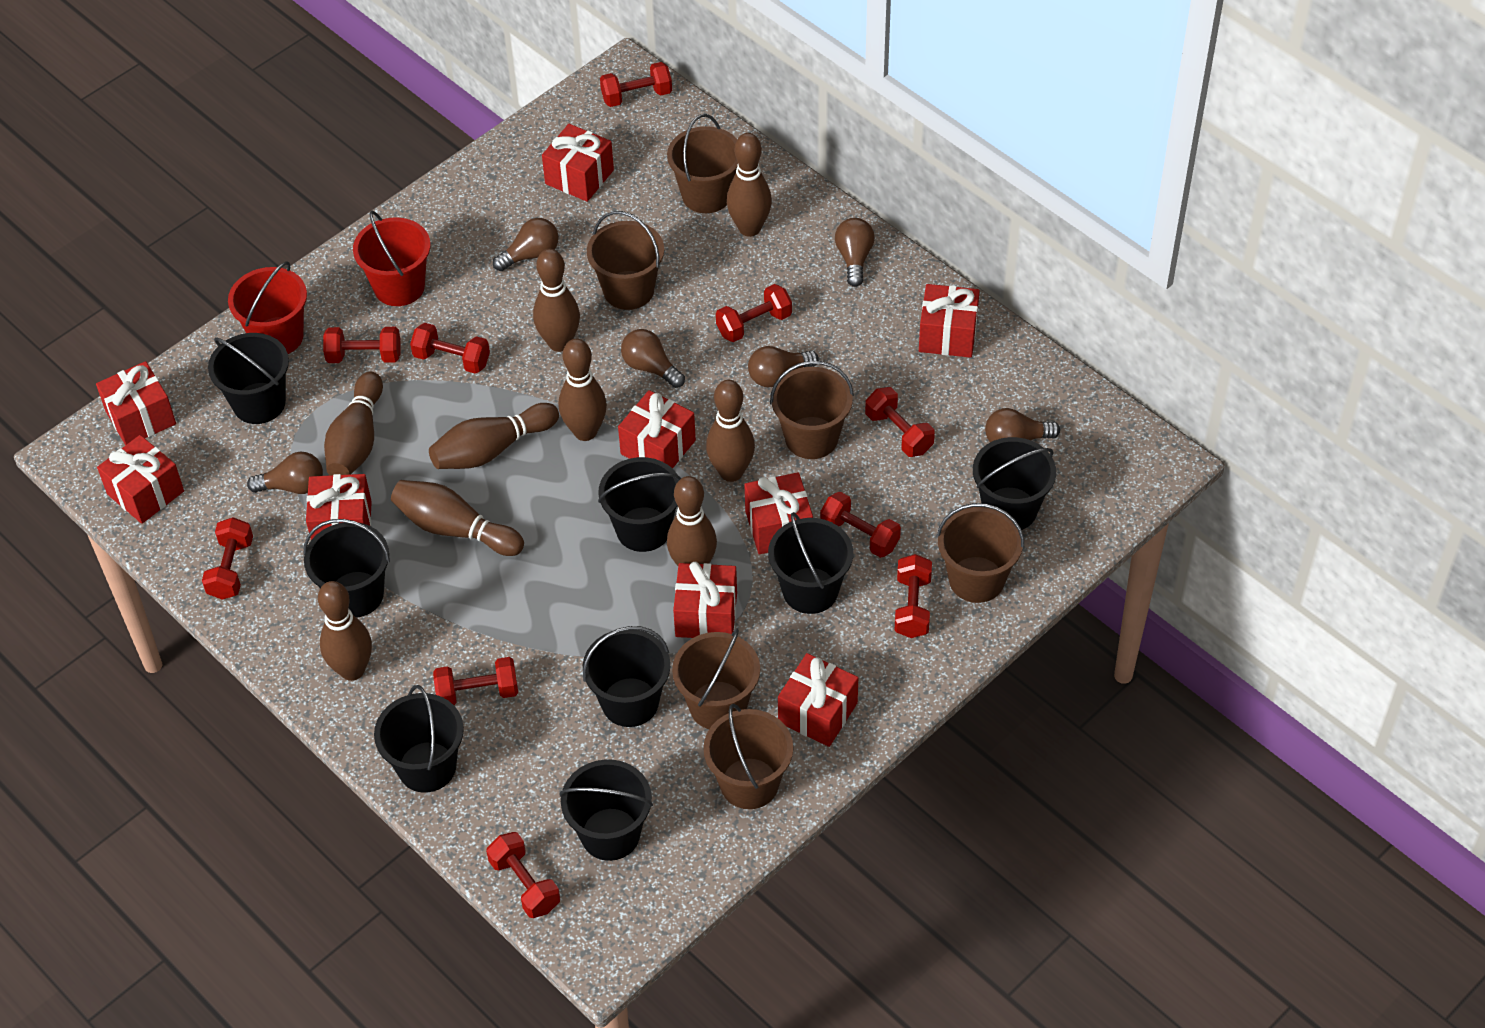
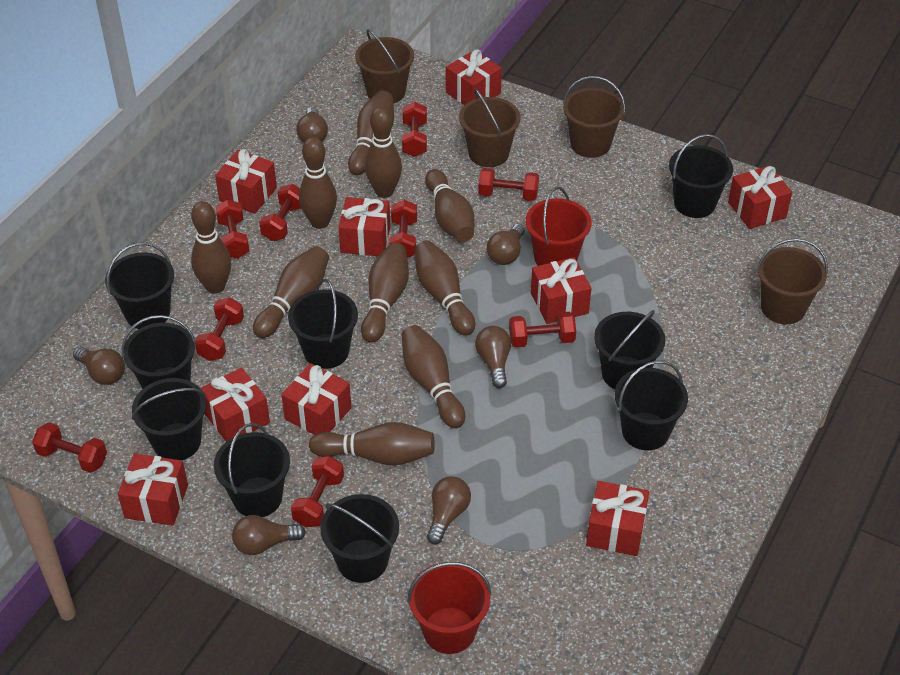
black bucket: 8 -> 9
brown bowling pin: 9 -> 10
brown bucket: 6 -> 4
red dumbbell: 10 -> 9

